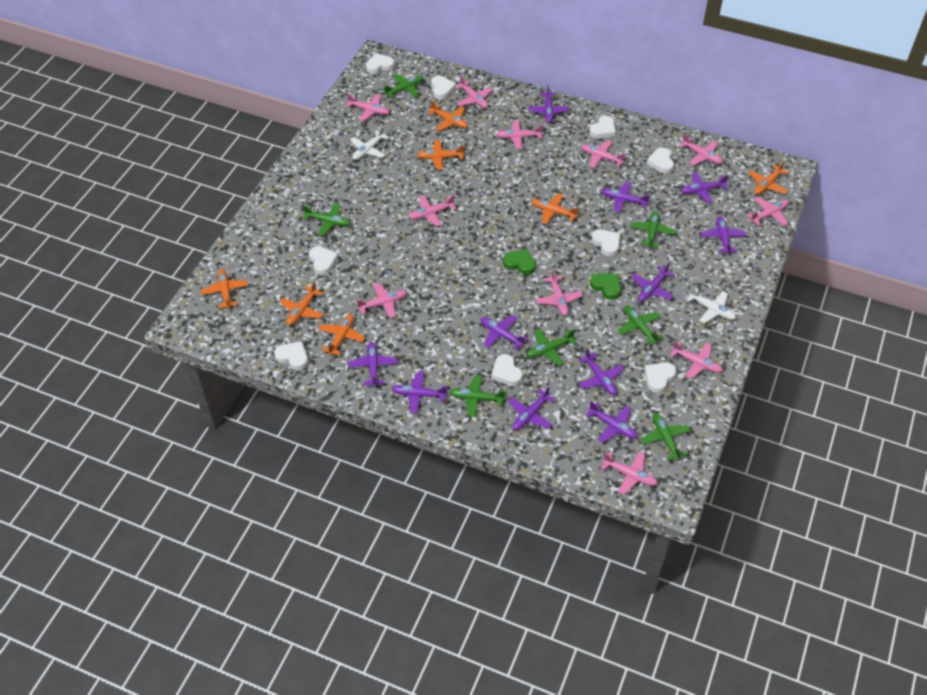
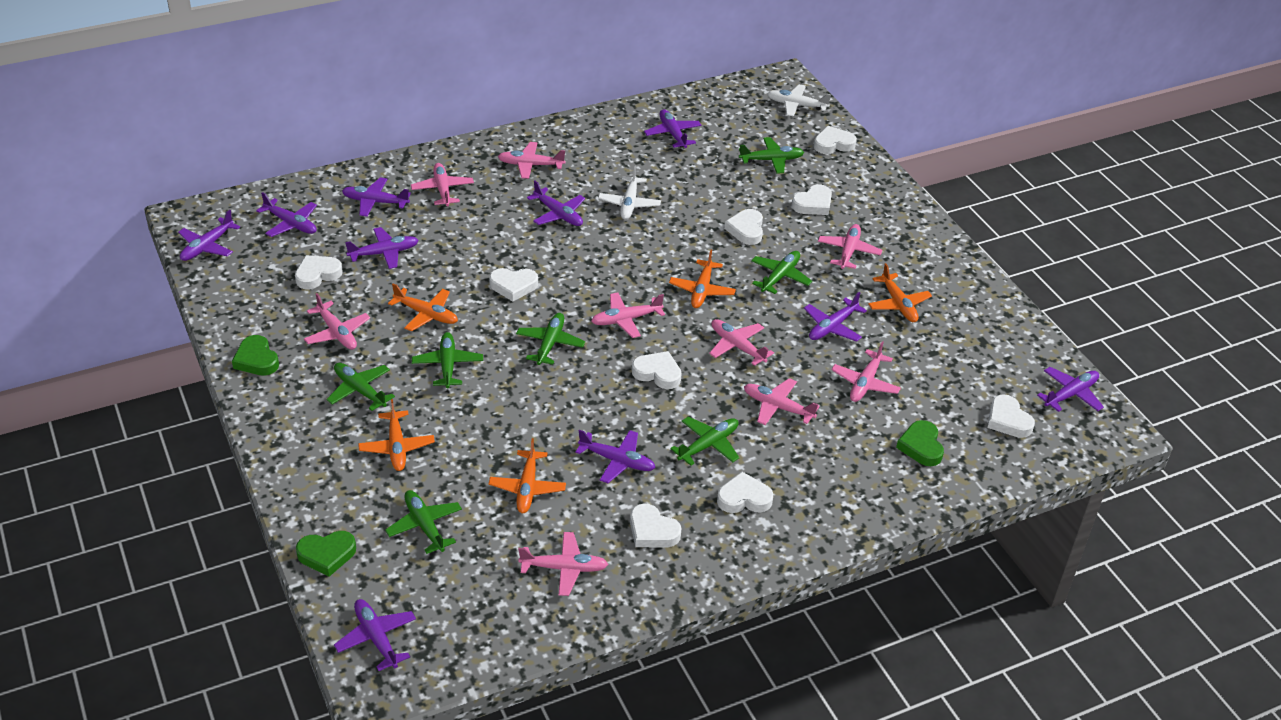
green heart: 2 -> 3
orange plane: 7 -> 5
pink plane: 11 -> 9
purple plane: 11 -> 10

